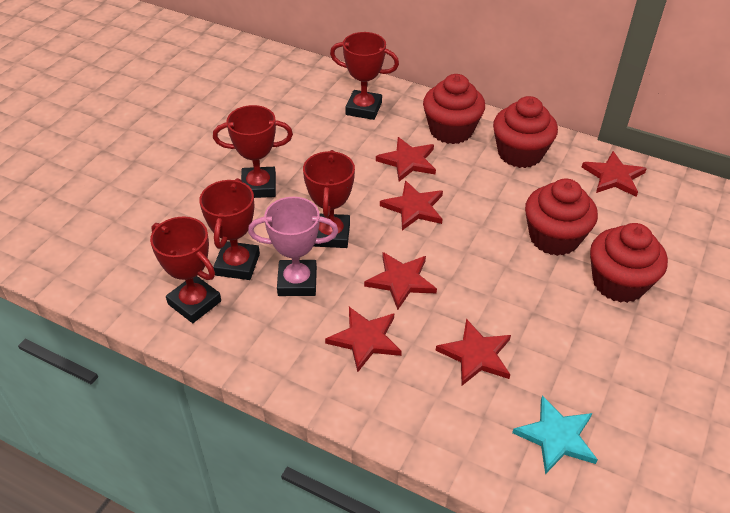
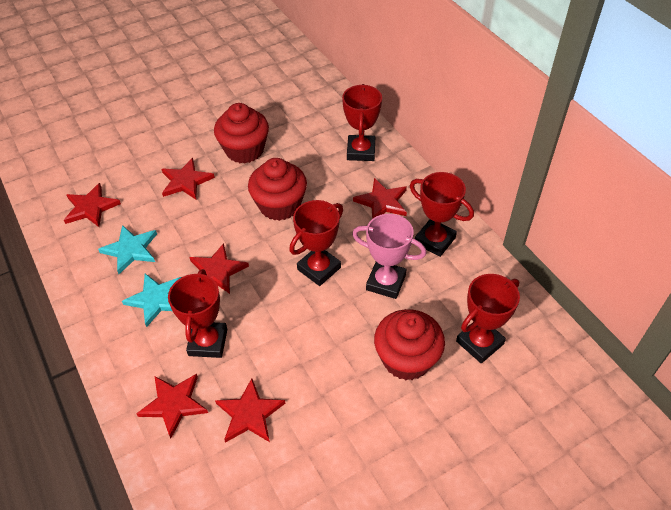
red cupcake: 4 -> 3
turquoise star: 1 -> 2

